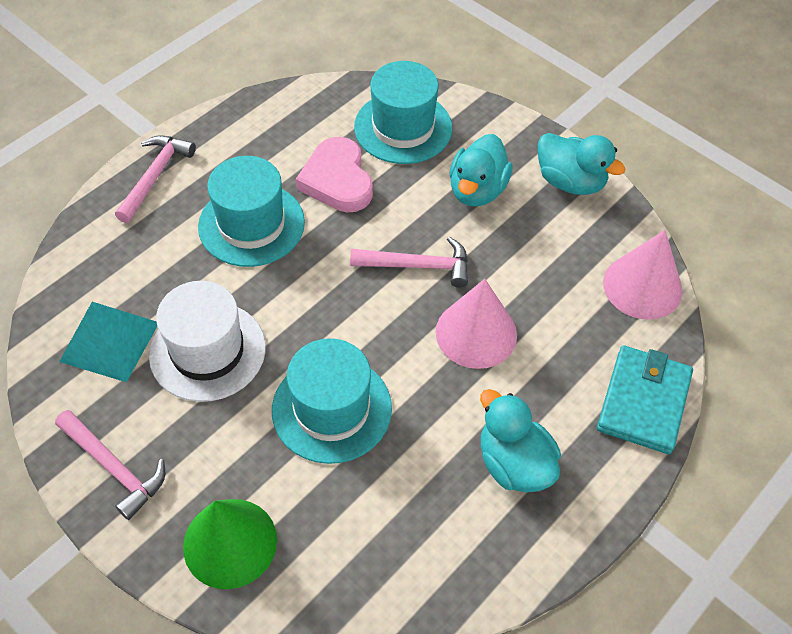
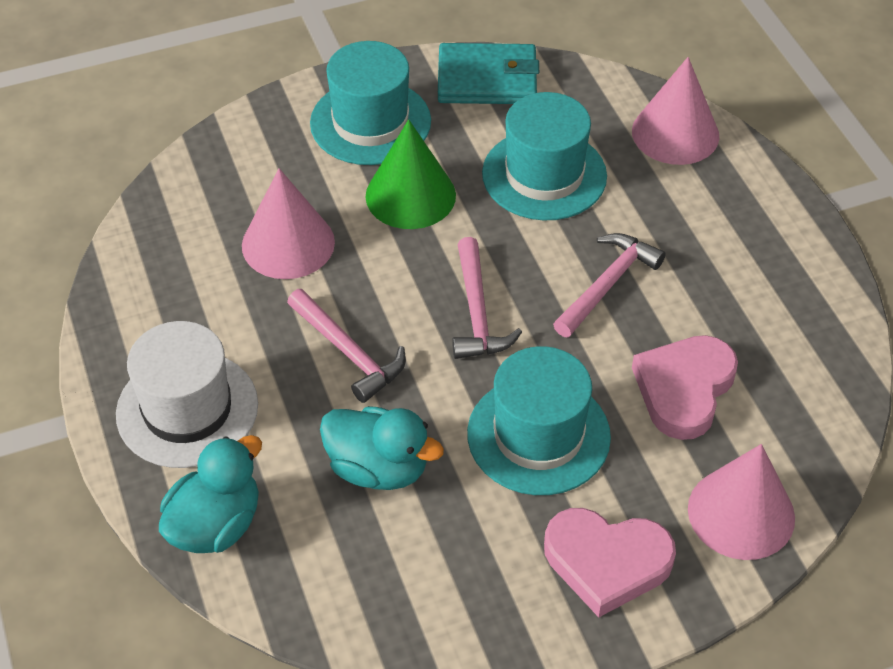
pink cone: 2 -> 3
pink heart: 1 -> 2
turquoise duck: 3 -> 2
turquoise pyramid: 1 -> 0

